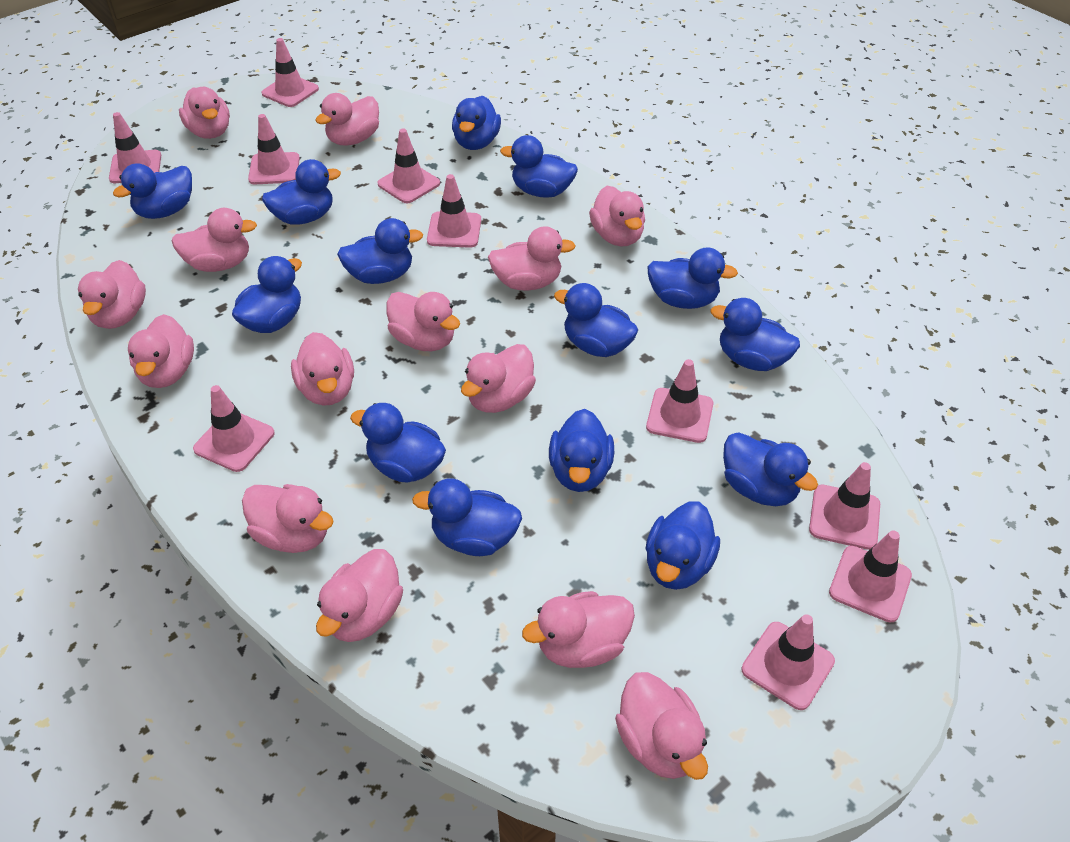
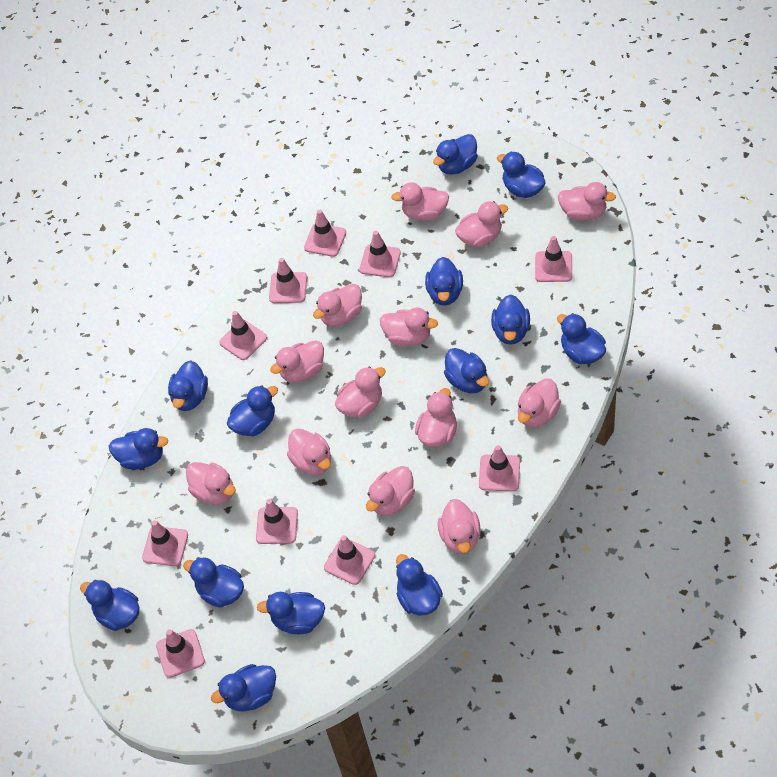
pink duck: 14 -> 13

